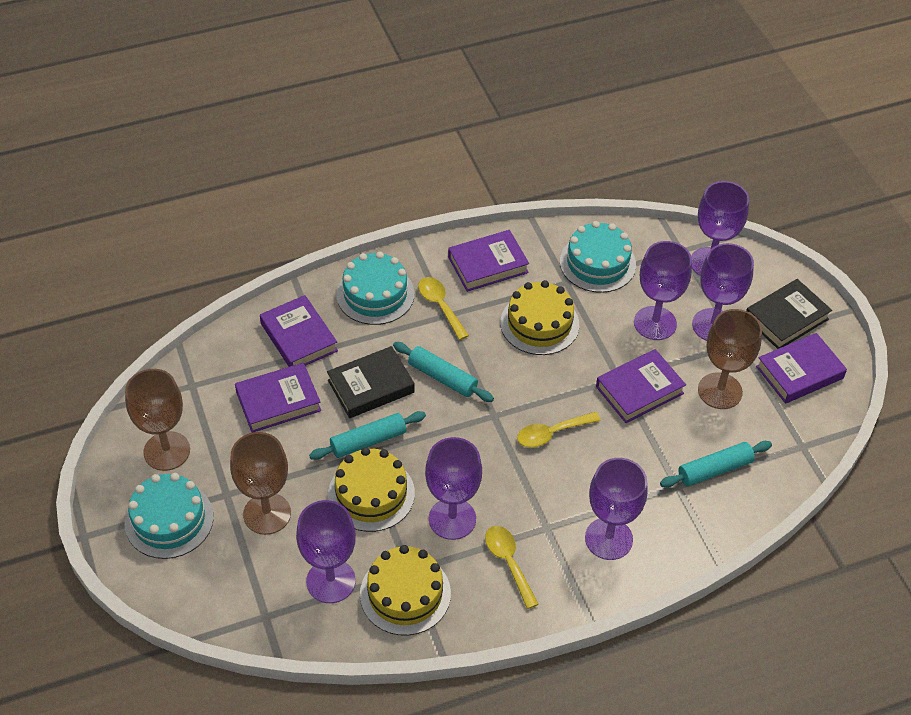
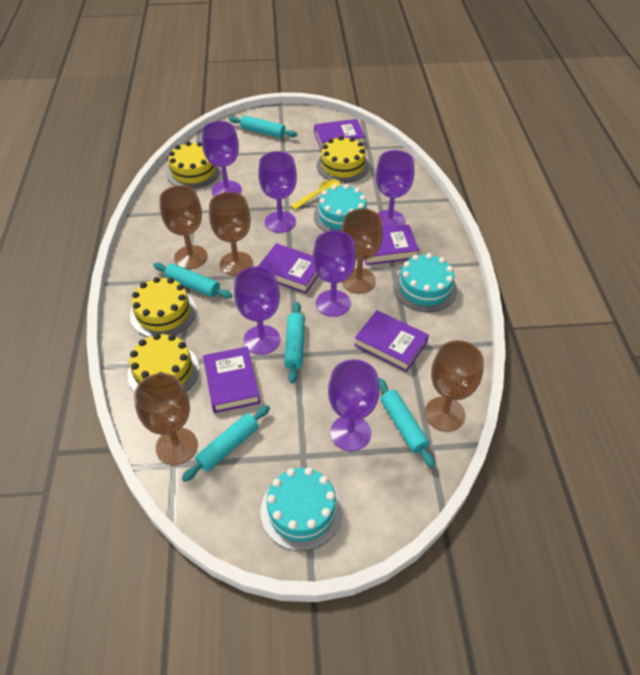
black book: 2 -> 0
brown goblet: 3 -> 5
turquoise rolling pin: 3 -> 5
yellow cake: 3 -> 4
yellow spoon: 3 -> 1

